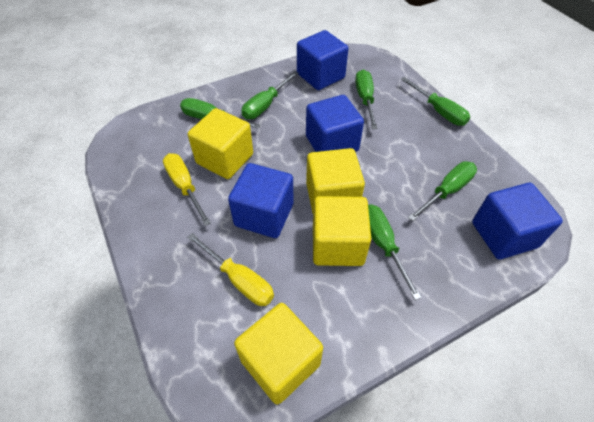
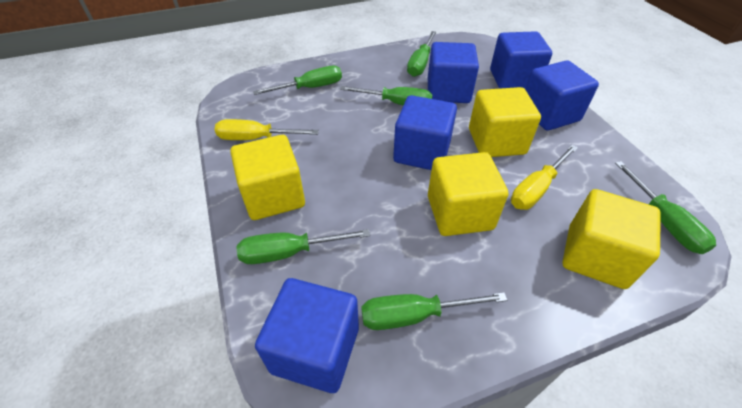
blue cube: 4 -> 5

